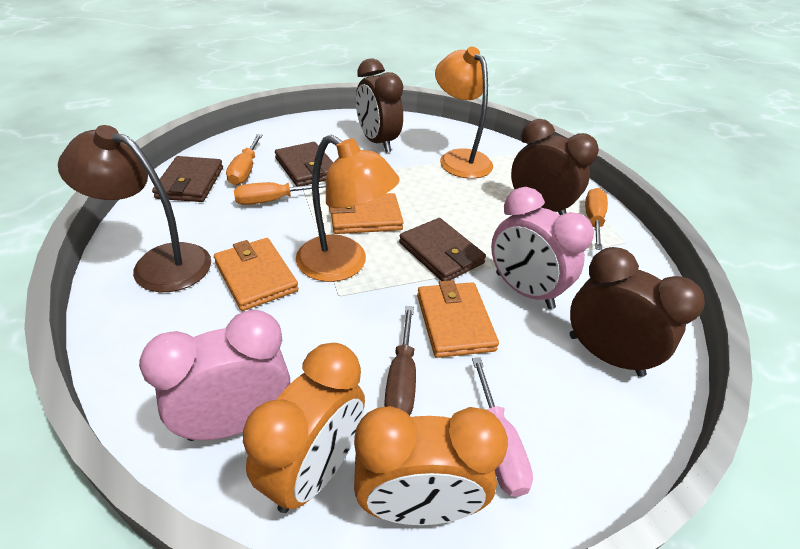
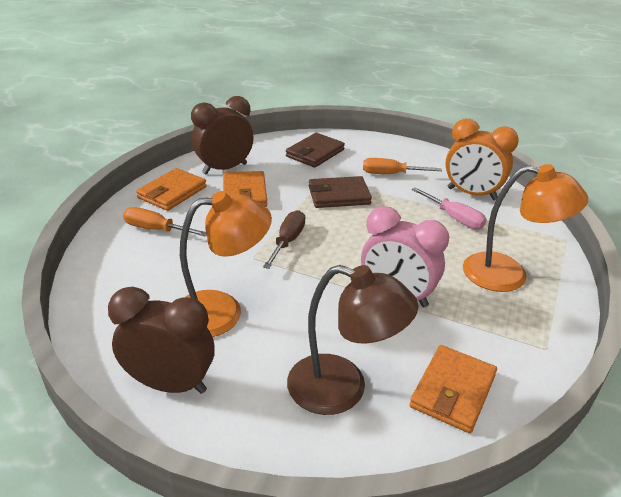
brown clock: 3 -> 2
brown wallet: 3 -> 2
orange clock: 2 -> 1
orange screwdriver: 3 -> 2
pink clock: 2 -> 1

